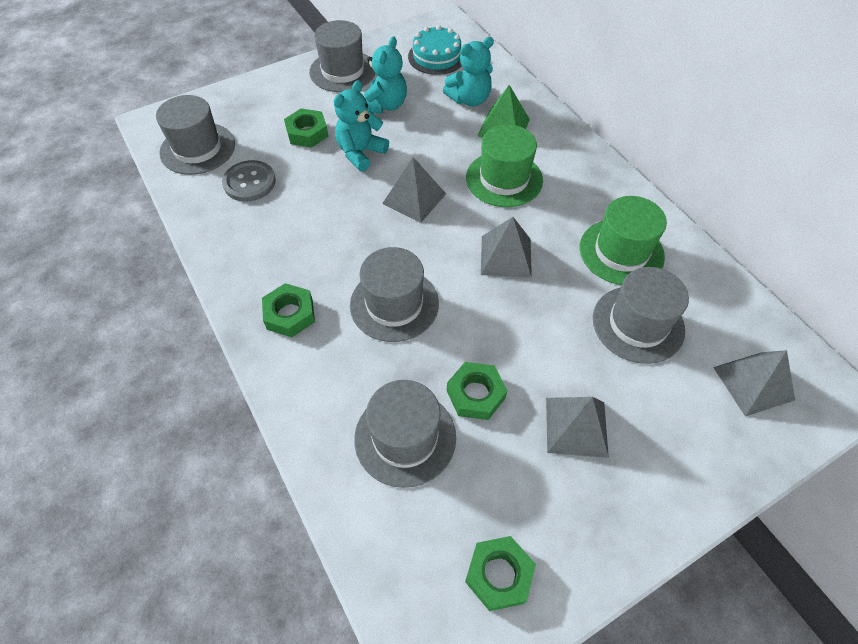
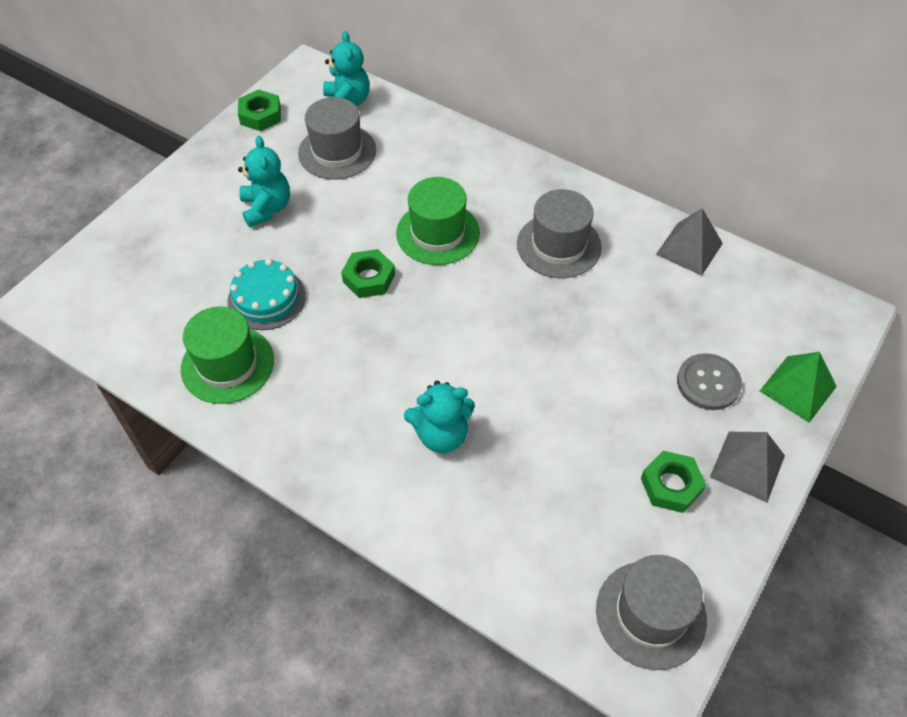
green nut: 4 -> 3
grey hat: 5 -> 3
grey pyramid: 4 -> 2

